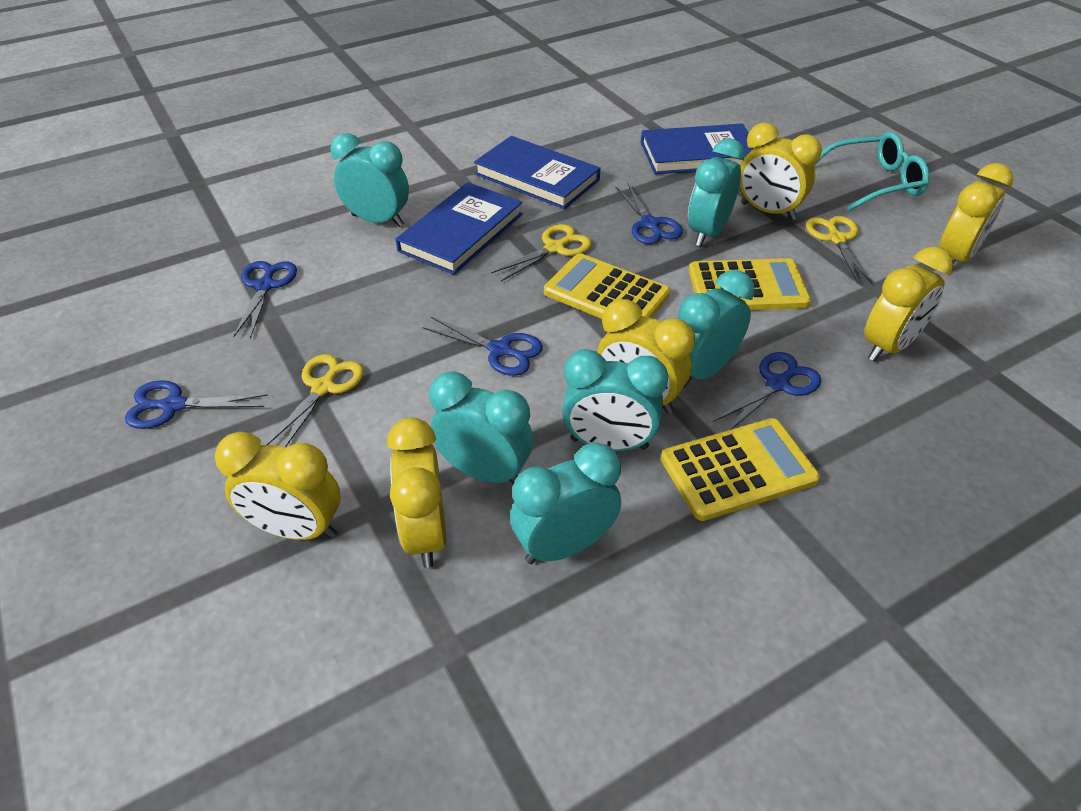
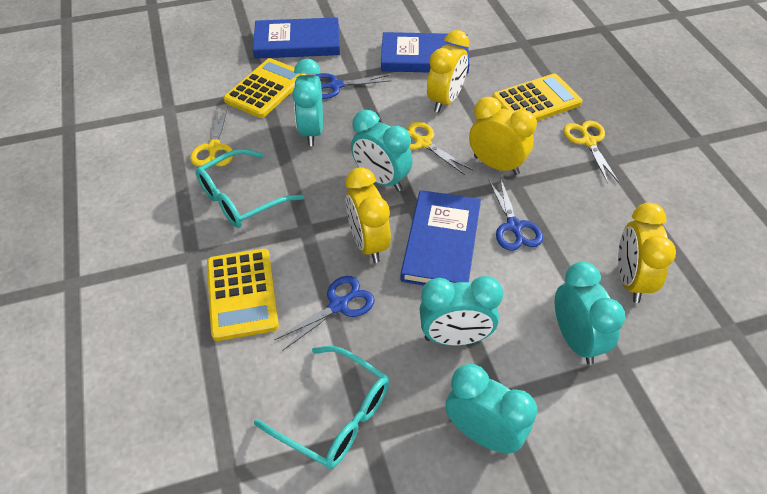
blue scissors: 5 -> 3
turquoise clock: 6 -> 5
turquoise glasses: 1 -> 2
yellow clock: 6 -> 4

